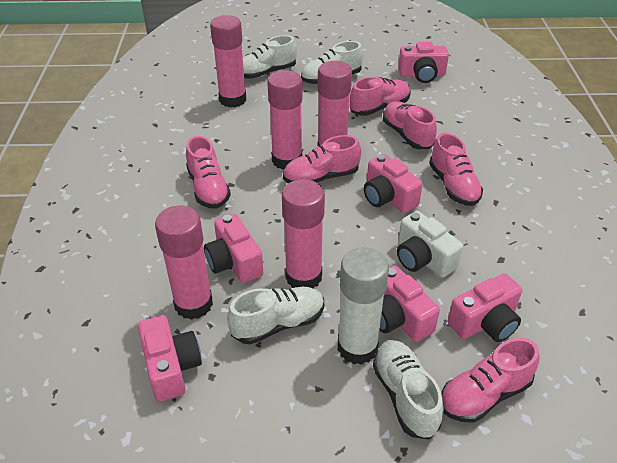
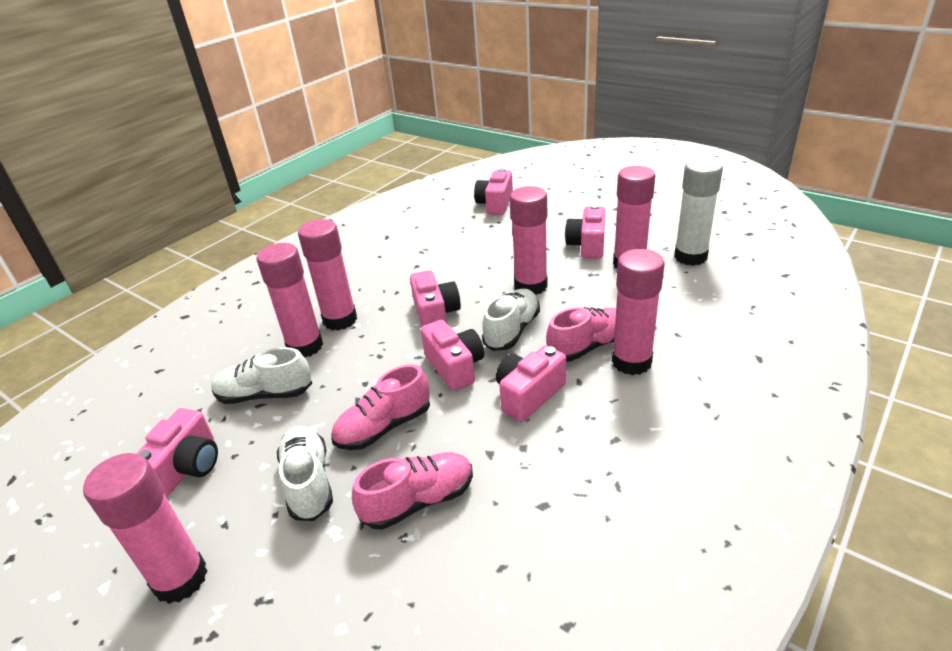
pink glue stick: 5 -> 6
pink shoe: 6 -> 3
white camera: 1 -> 0
white shoe: 4 -> 3

